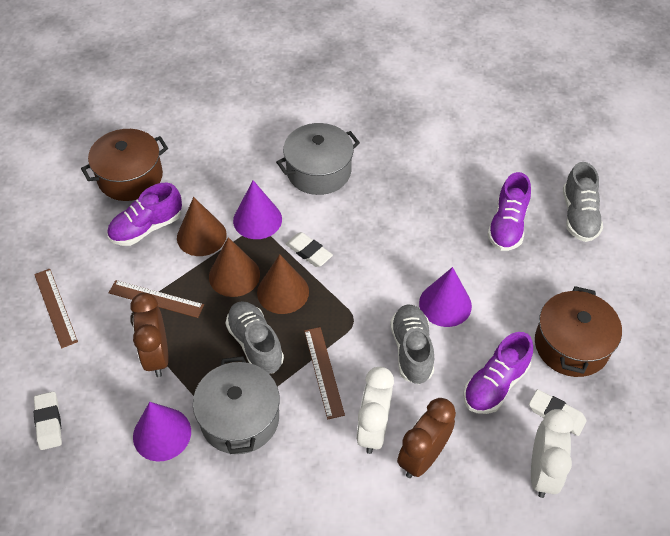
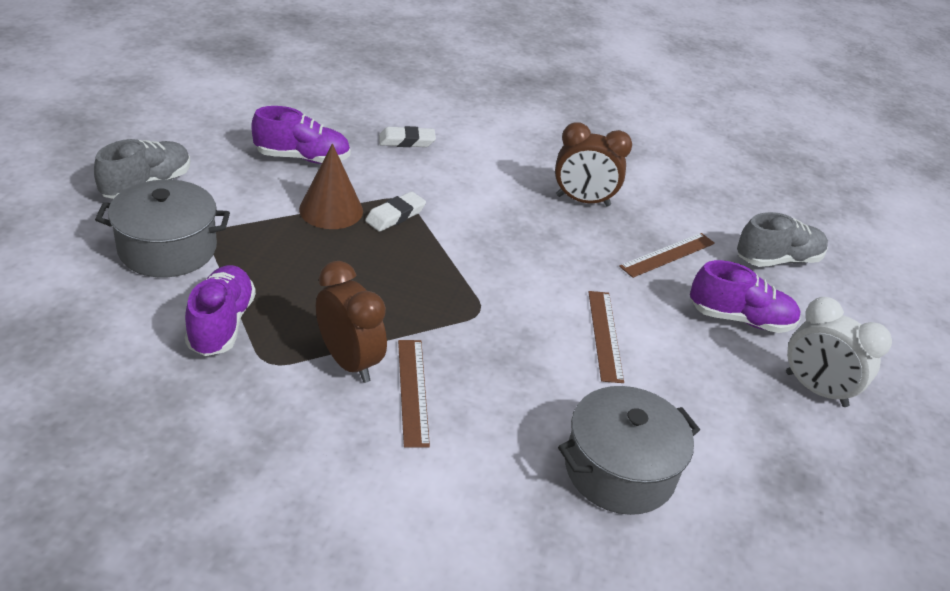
brown cone: 3 -> 1
brown pot: 2 -> 0
grey shoe: 3 -> 2
purple cone: 3 -> 0
white clock: 2 -> 1
white eraser: 3 -> 2

